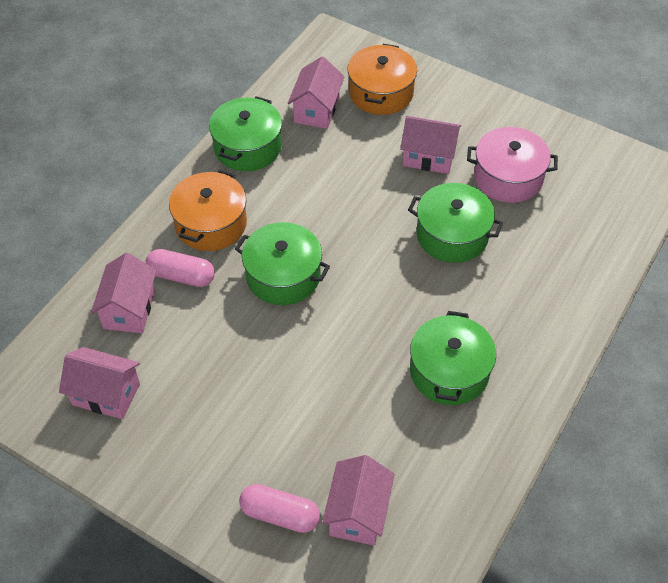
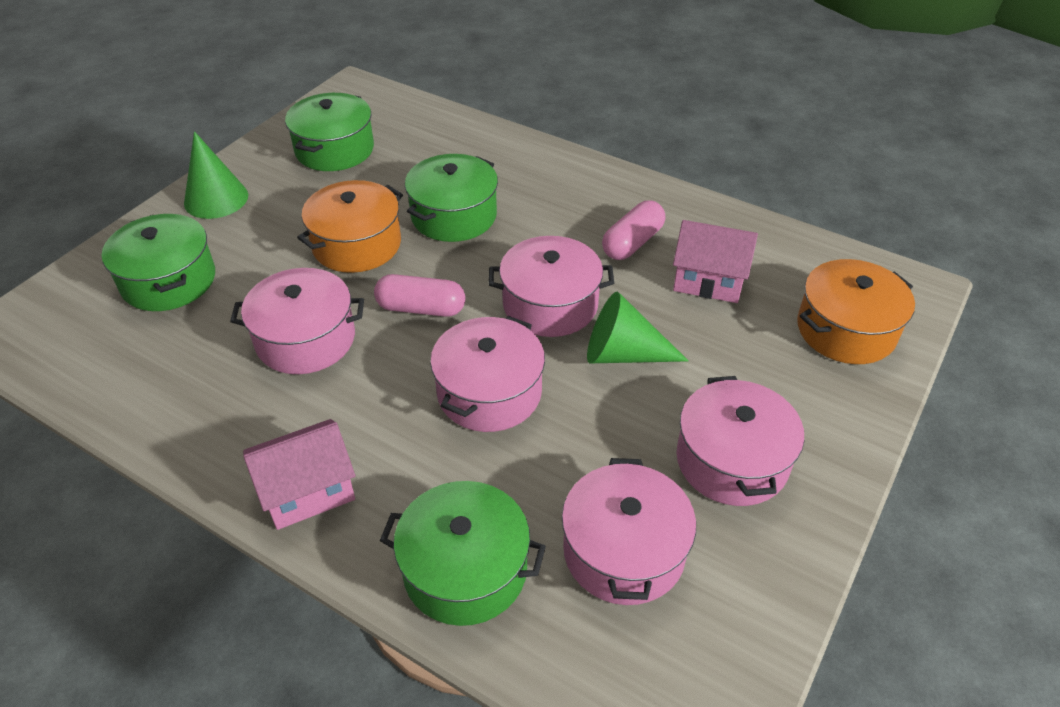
green cone: 0 -> 2
pink house: 5 -> 2
pink pot: 1 -> 5

